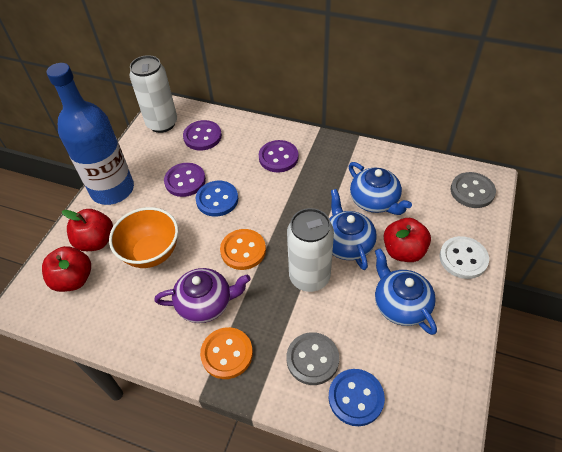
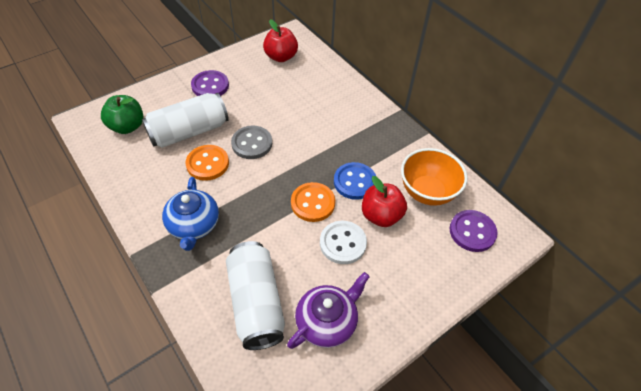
blue bottle: 1 -> 0
blue button: 2 -> 1
blue teapot: 3 -> 1
green apple: 0 -> 1
grey button: 2 -> 1
purple button: 3 -> 2
red apple: 3 -> 2

